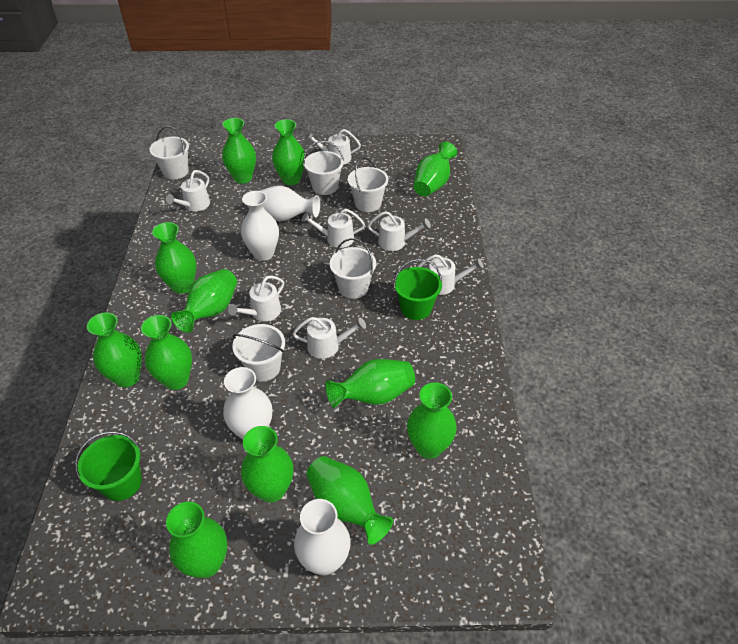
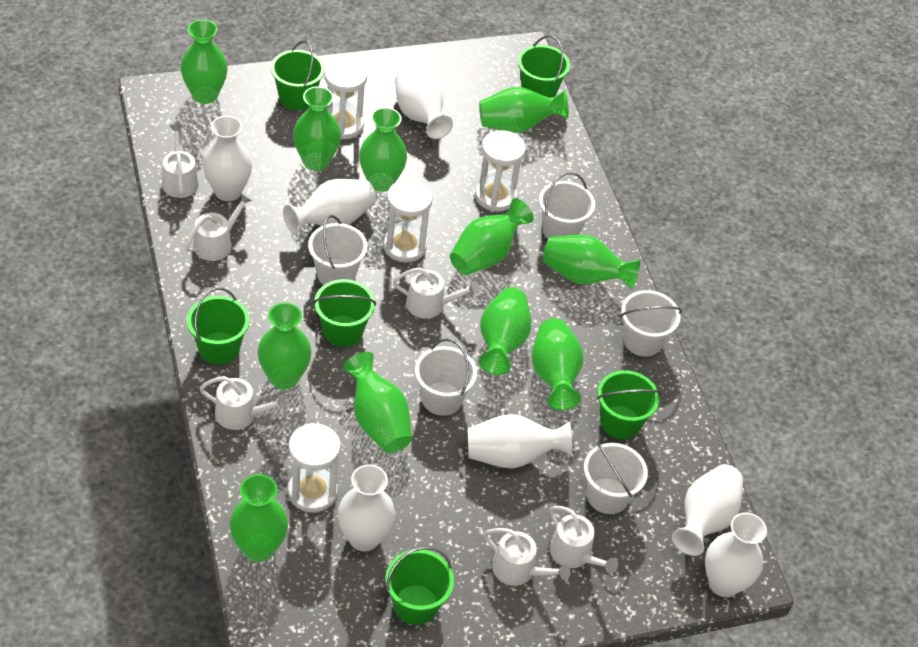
green bucket: 2 -> 6
green vase: 12 -> 11
white hourglass: 0 -> 4
white vase: 4 -> 7
white watering can: 7 -> 6

